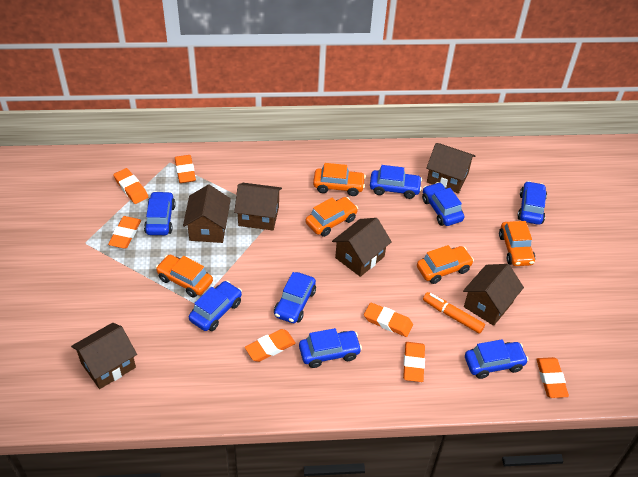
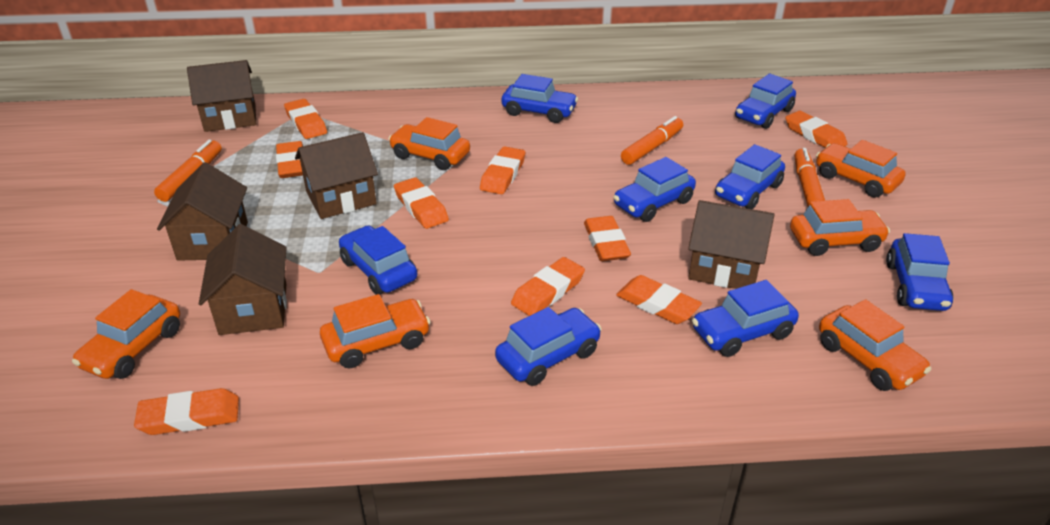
brown house: 6 -> 5
orange car: 5 -> 6
orange eraser: 7 -> 9
orange marker: 1 -> 3

